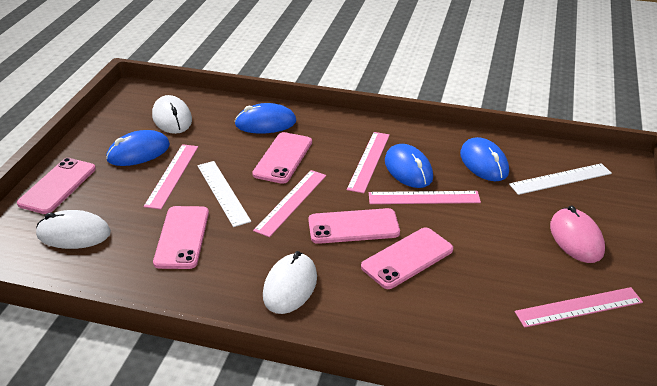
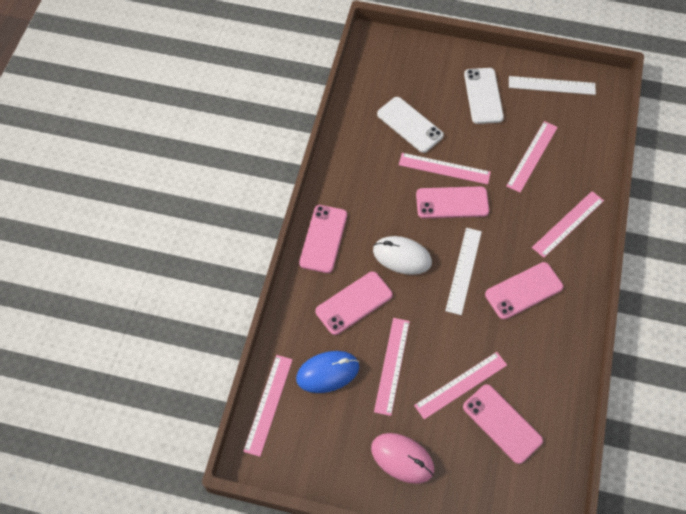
blue mouse: 4 -> 1
pink ruler: 5 -> 6
white mouse: 3 -> 1
white phone: 0 -> 2

